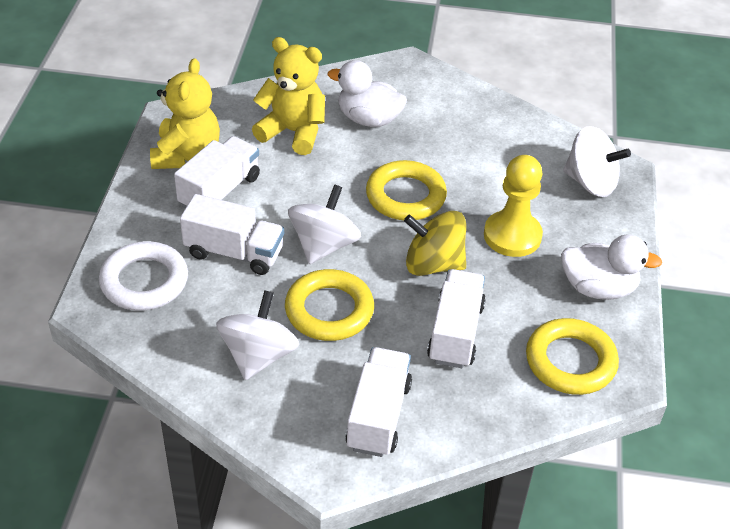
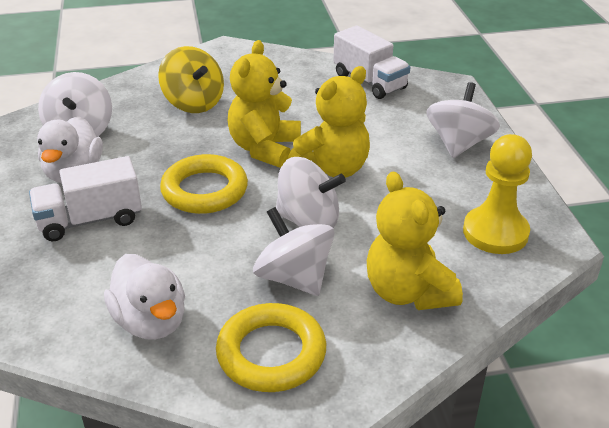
white ring: 1 -> 0
white spinning top: 3 -> 4
white truck: 4 -> 2
yellow ring: 3 -> 2
yellow teddy bear: 2 -> 3

